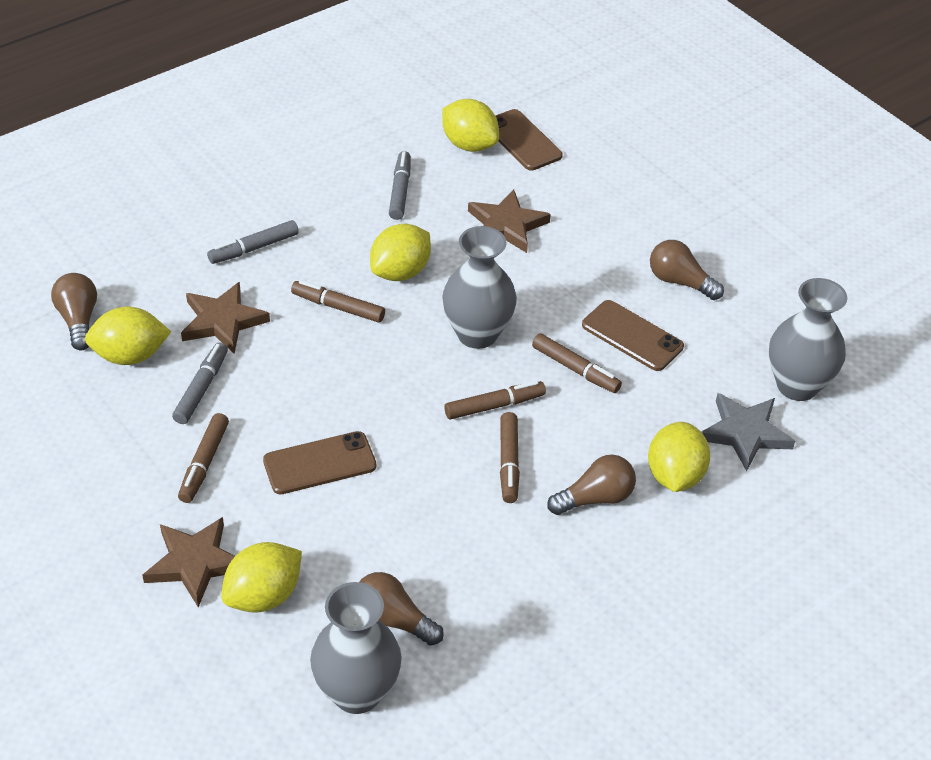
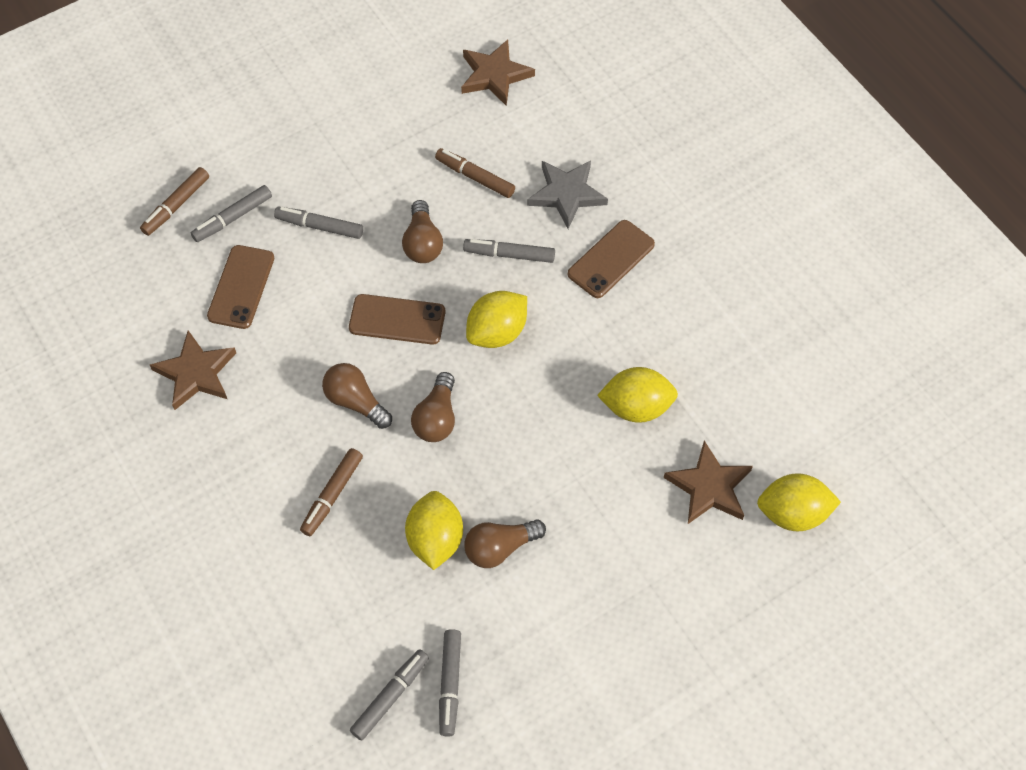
brown marker: 5 -> 3
grey marker: 3 -> 5
grey vase: 3 -> 0
yellow lemon: 5 -> 4

